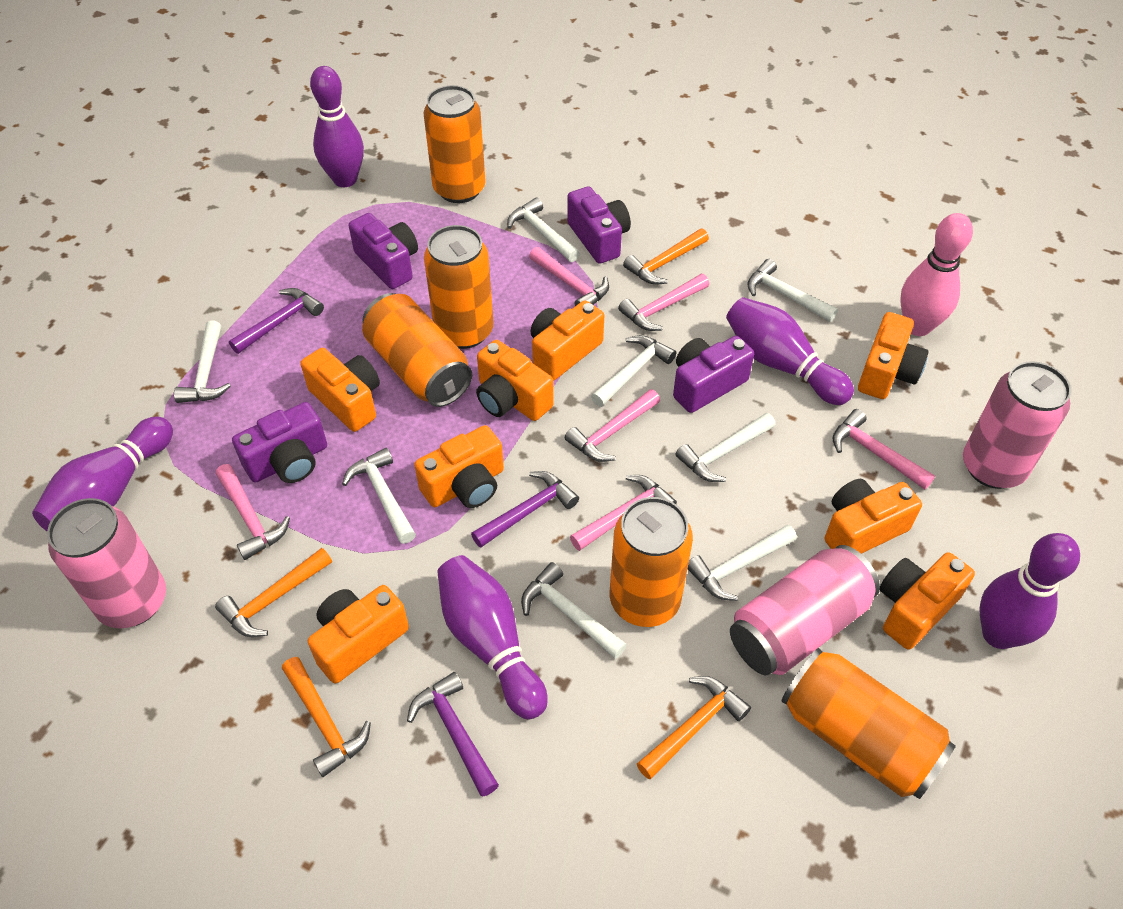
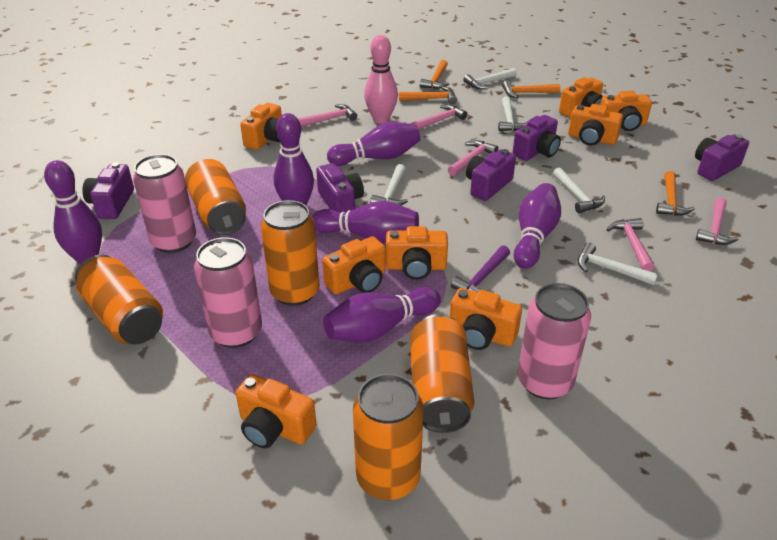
pink hammer: 6 -> 5
purple bowling pin: 5 -> 6
purple camera: 4 -> 5
purple hammer: 3 -> 1
white hammer: 8 -> 5

